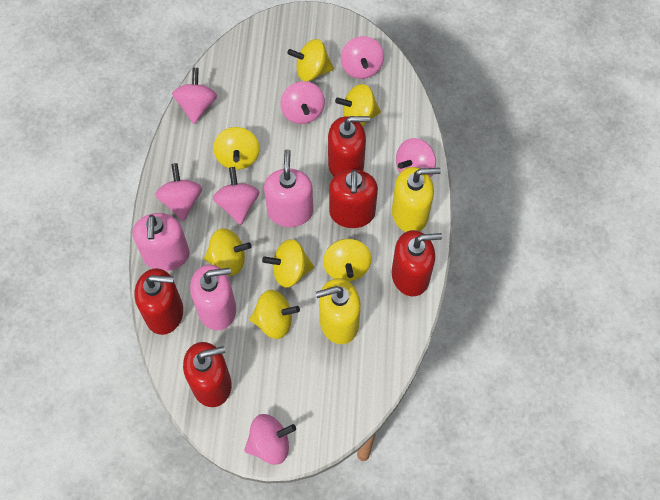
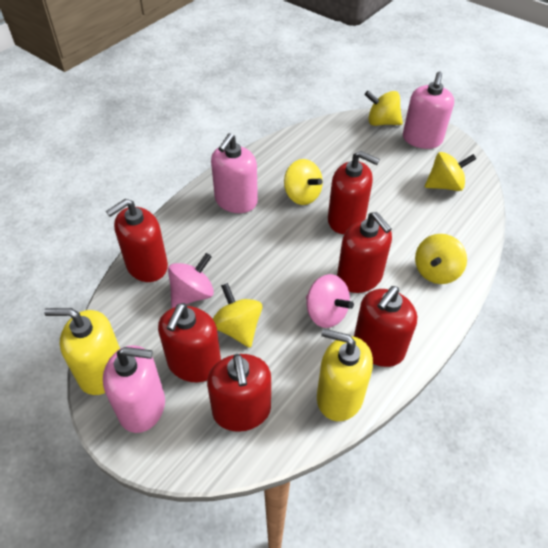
pink spinning top: 7 -> 2
red soap dispenser: 5 -> 6
yellow spinning top: 7 -> 5

